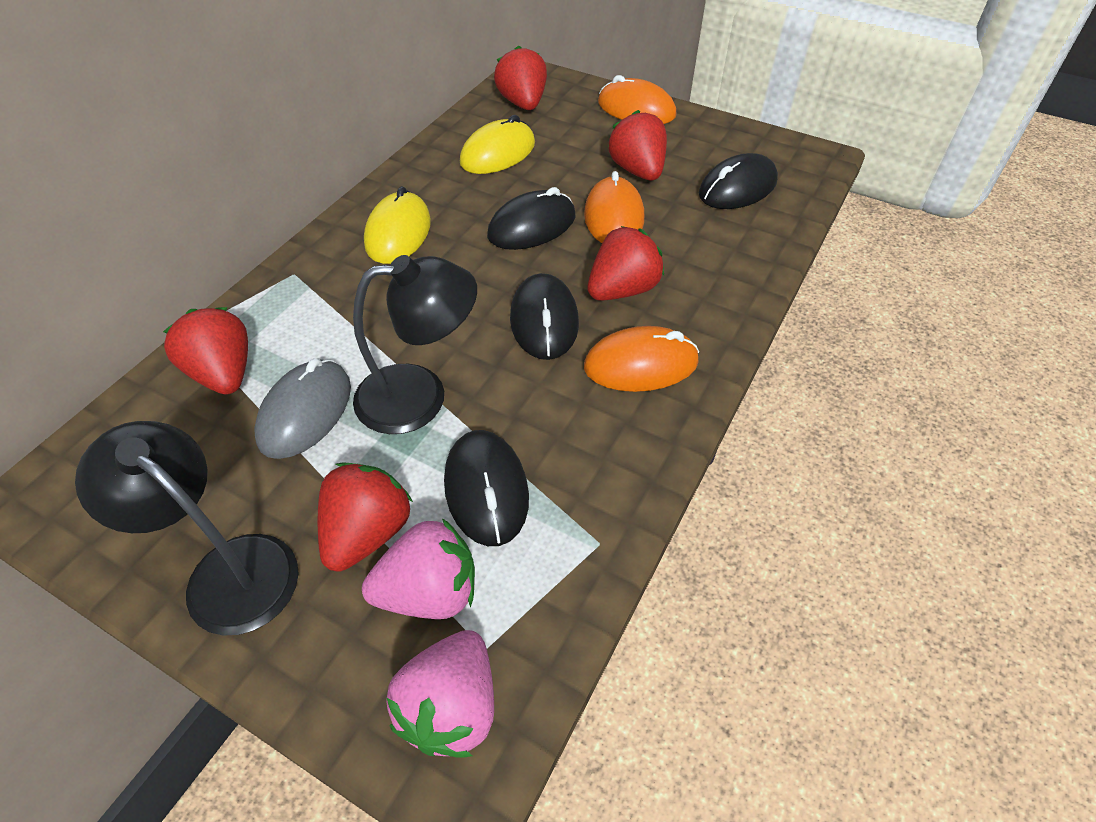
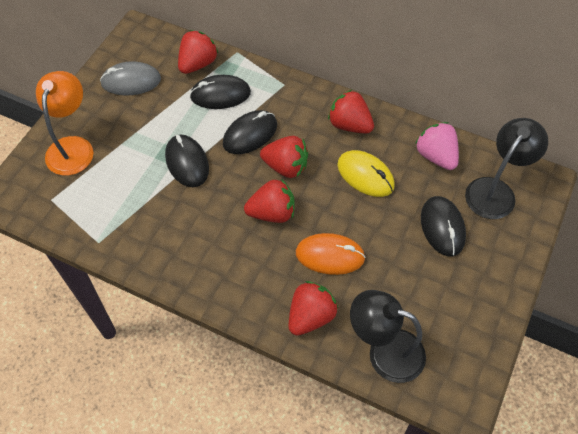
orange lamp: 0 -> 1
orange mouse: 3 -> 1
pink strawberry: 2 -> 1
yellow mouse: 2 -> 1

